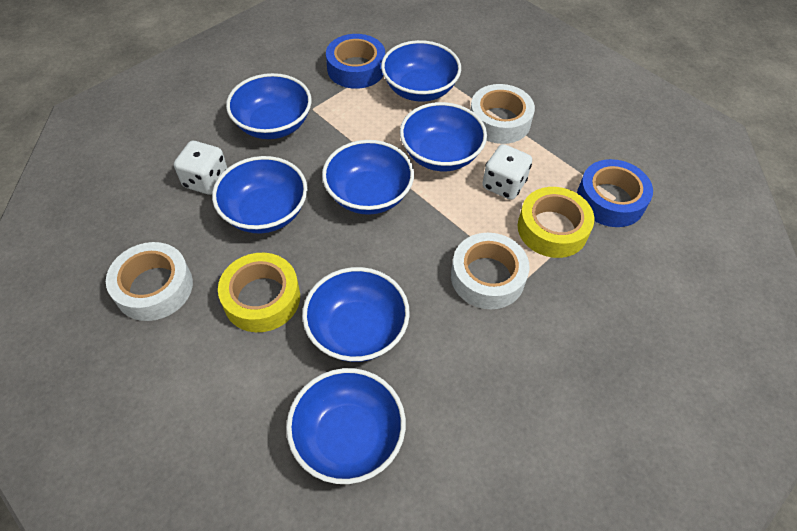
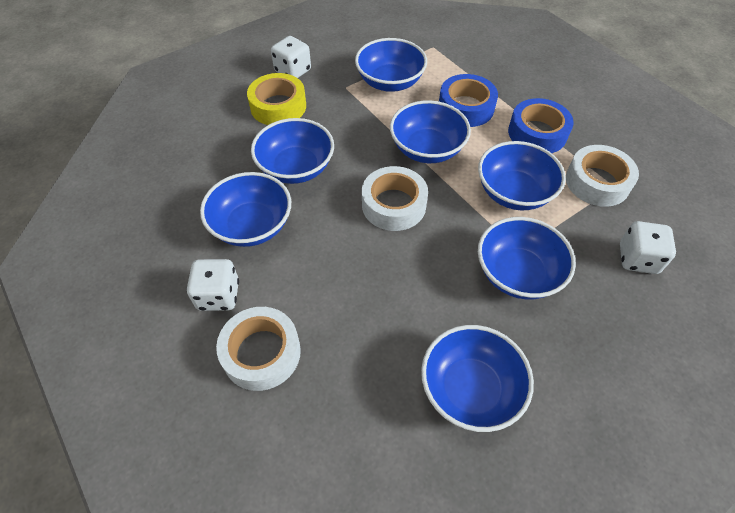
white dice: 2 -> 3
yellow tape: 2 -> 1

